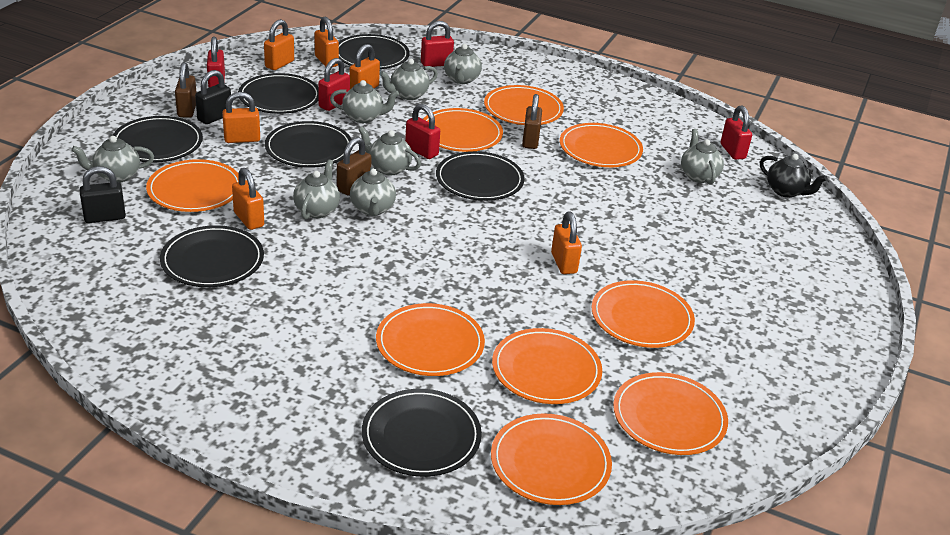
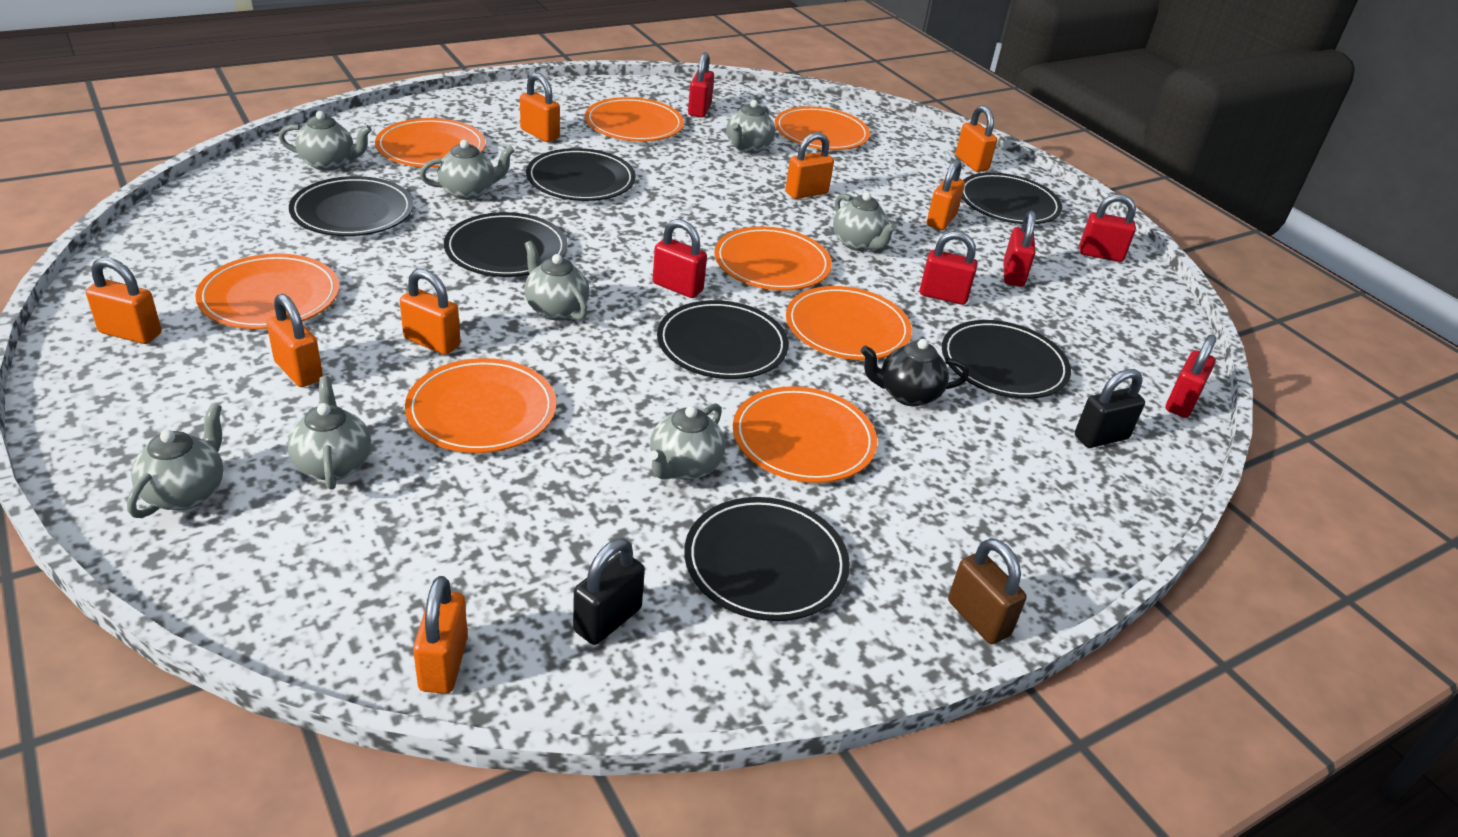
brown padlock: 3 -> 1
orange padlock: 6 -> 8
orange plate: 9 -> 8
red padlock: 5 -> 6

